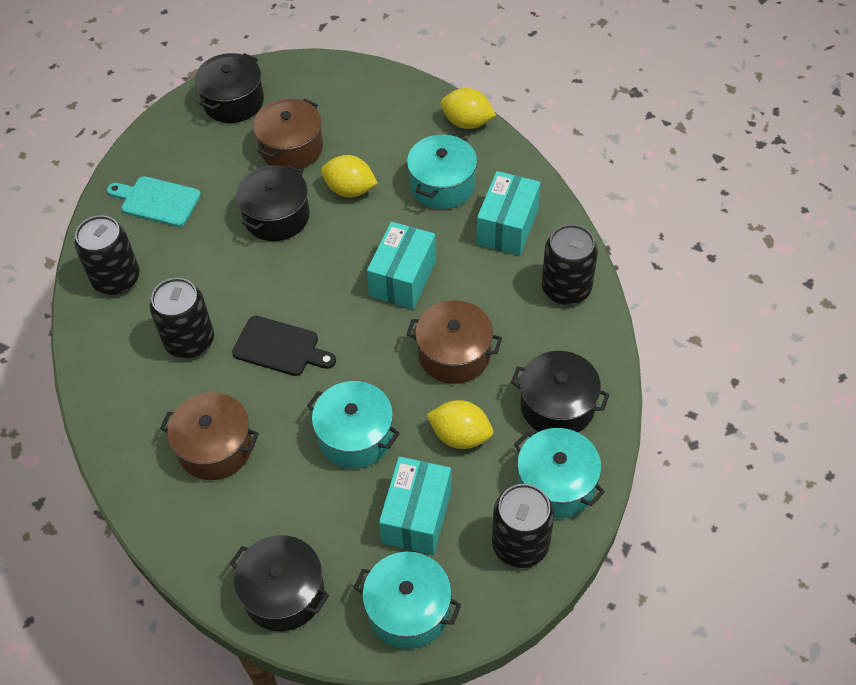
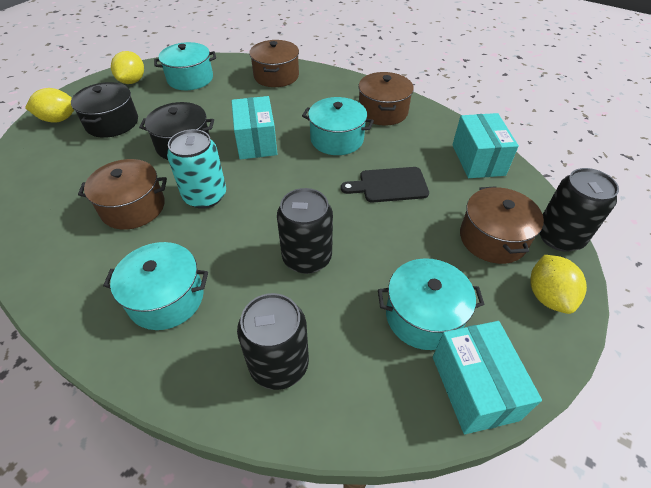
black can: 4 -> 3
black pot: 4 -> 2
brown pot: 3 -> 4
turquoise can: 0 -> 1
turquoise cutting board: 1 -> 0

